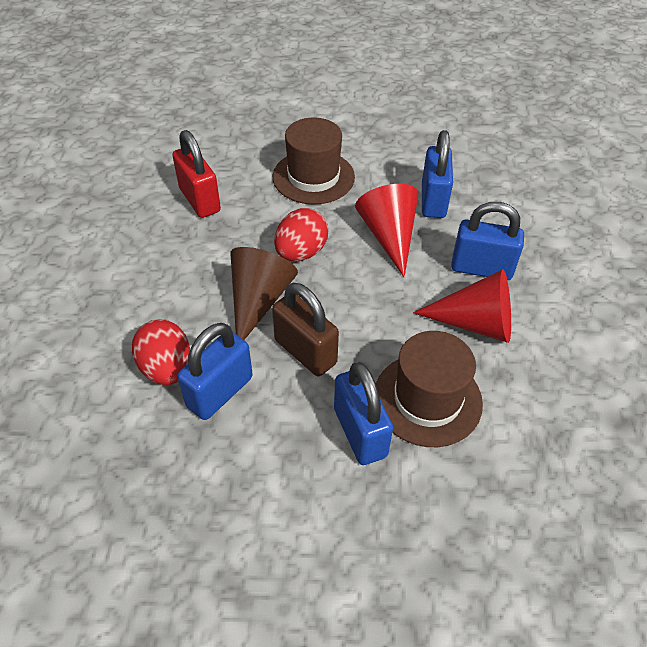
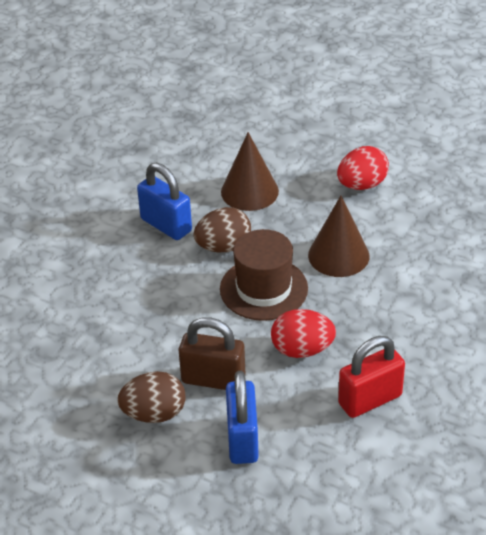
blue padlock: 4 -> 2
brown cone: 1 -> 2
brown egg: 0 -> 2
brown hat: 2 -> 1
red cone: 2 -> 0

